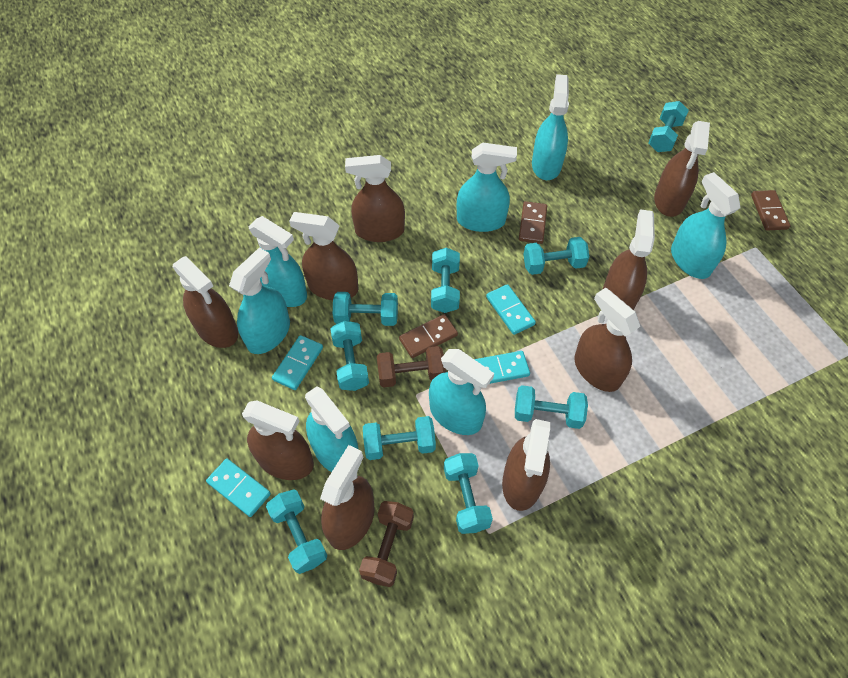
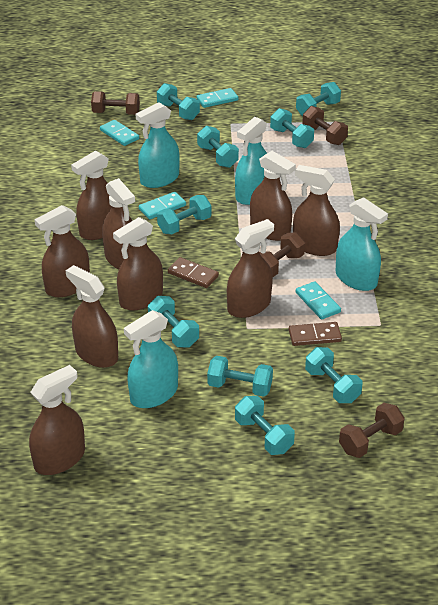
brown domino: 3 -> 2
brown dumbbell: 2 -> 4
turquoise spray bottle: 7 -> 4

